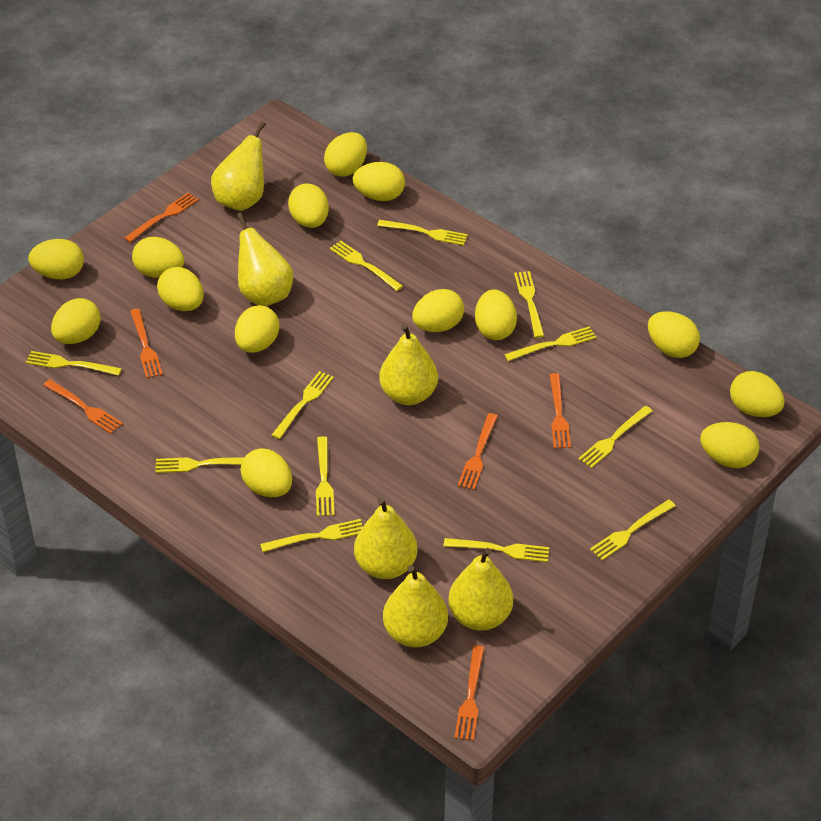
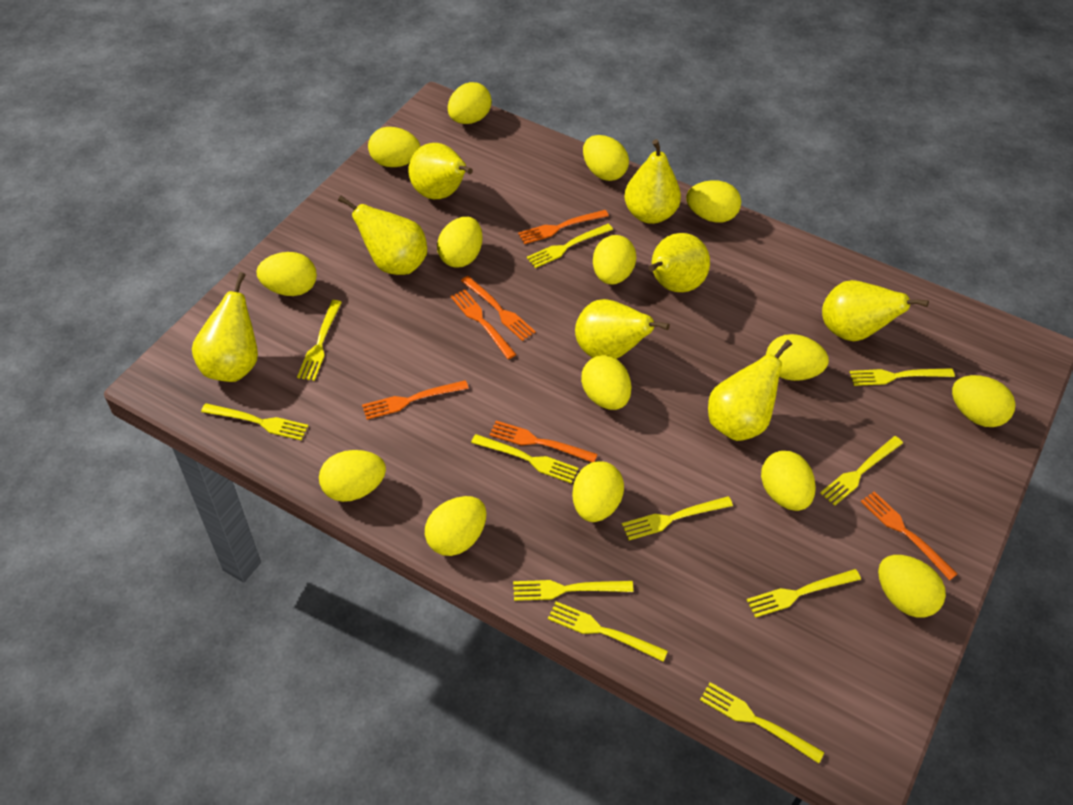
yellow egg: 14 -> 15
yellow fork: 12 -> 11
yellow pear: 6 -> 8

